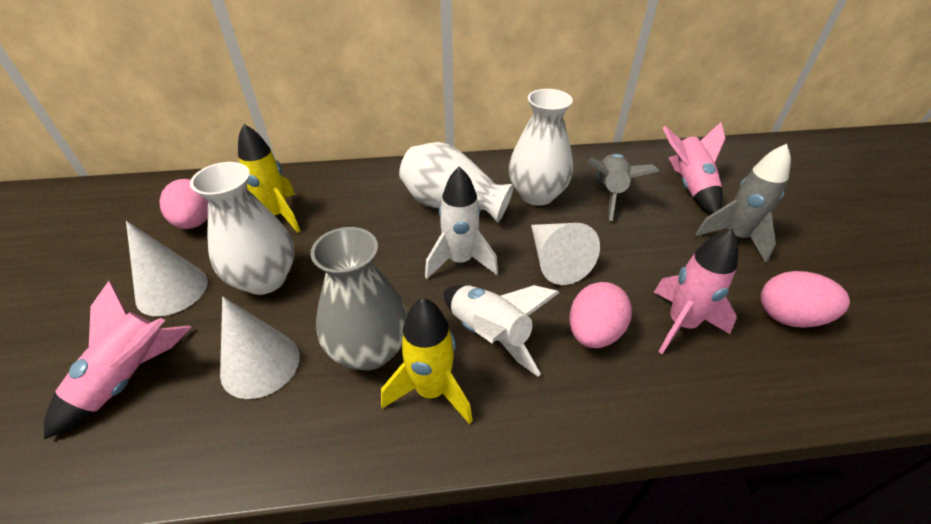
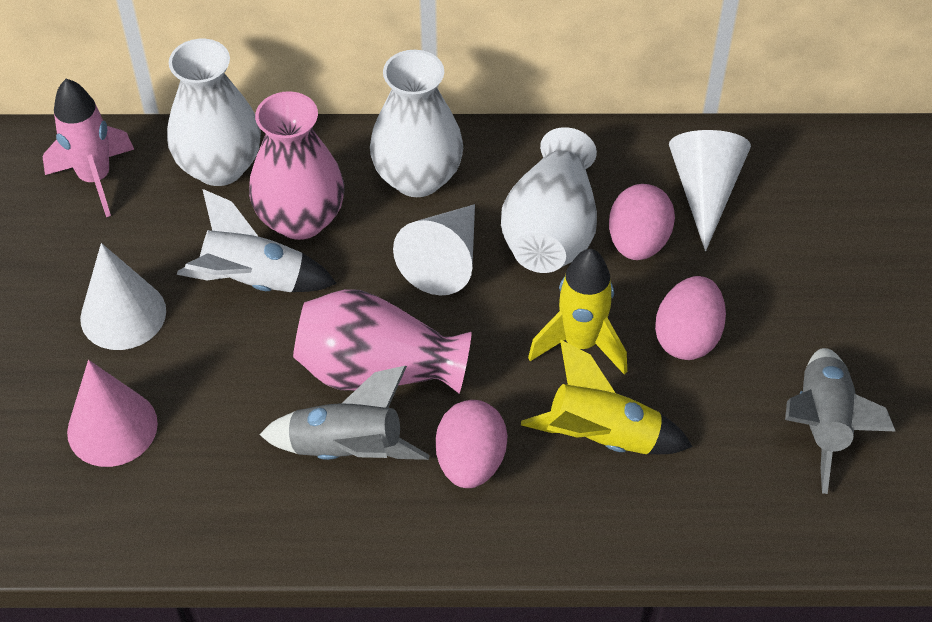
grey vase: 1 -> 0
pink cone: 0 -> 1
pink rocket: 3 -> 1
pink vase: 0 -> 2
white rocket: 2 -> 1

